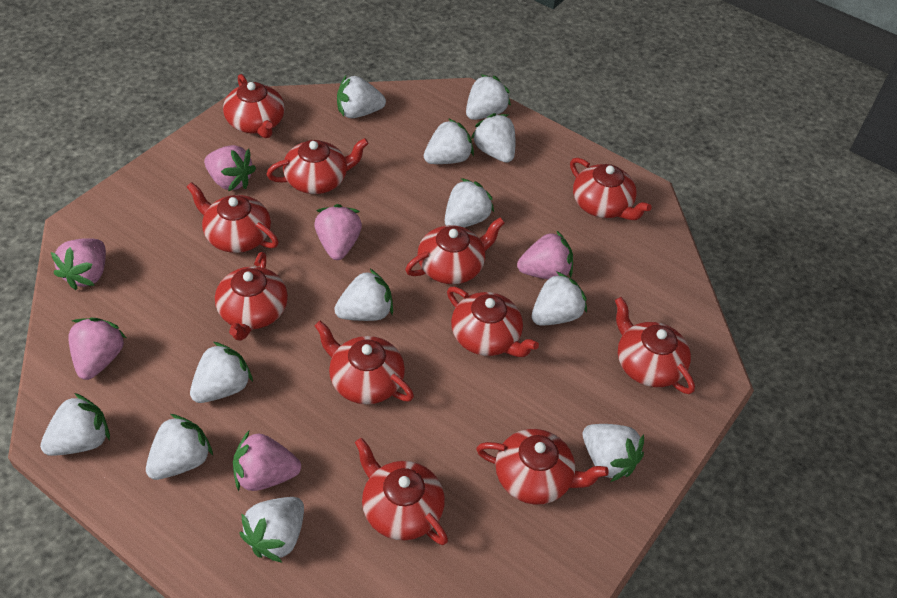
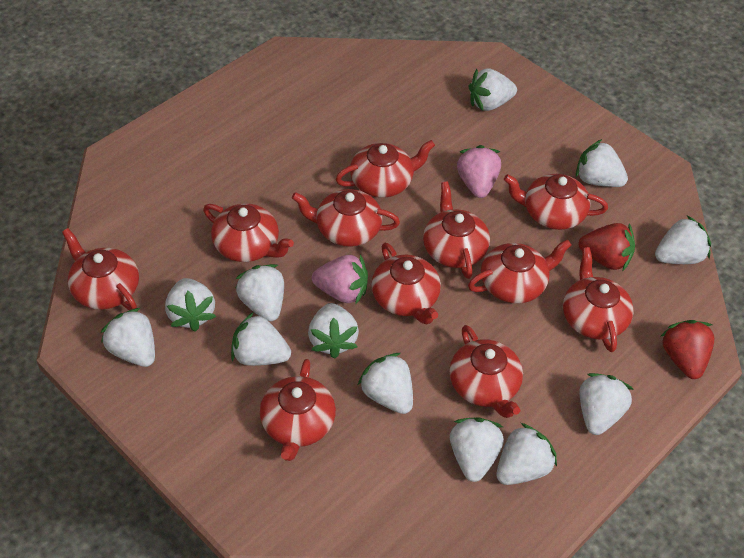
pink strawberry: 6 -> 2
red strawberry: 0 -> 2

